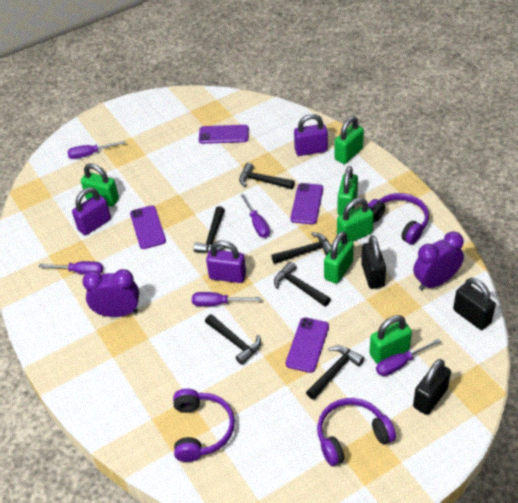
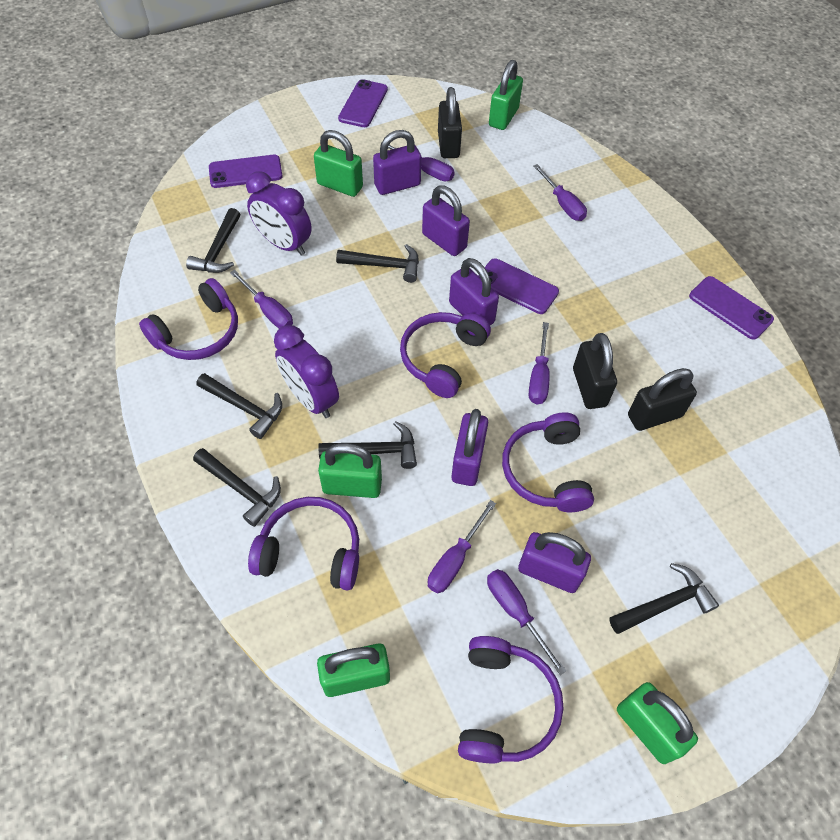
green padlock: 6 -> 5
purple headphones: 3 -> 5
purple padlock: 3 -> 5
purple screwdriver: 5 -> 6

